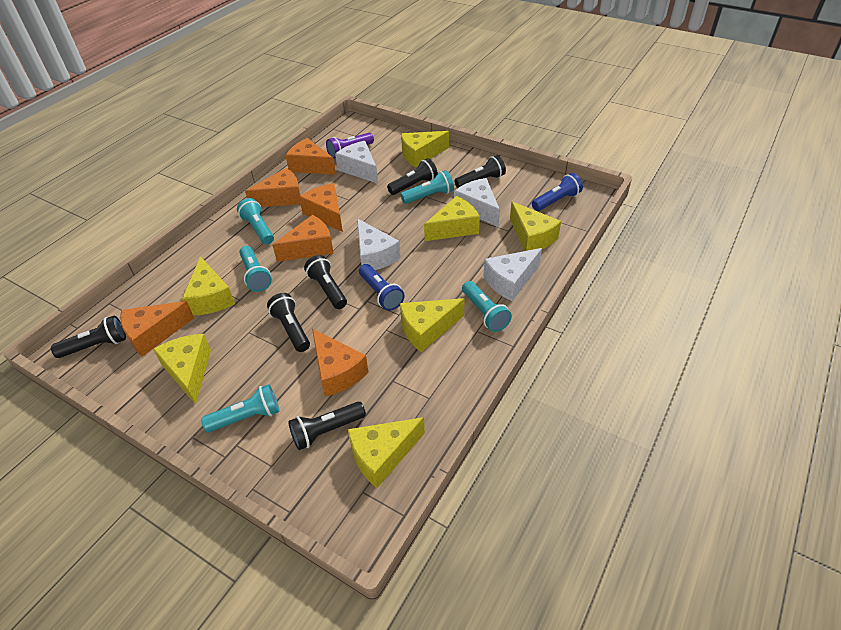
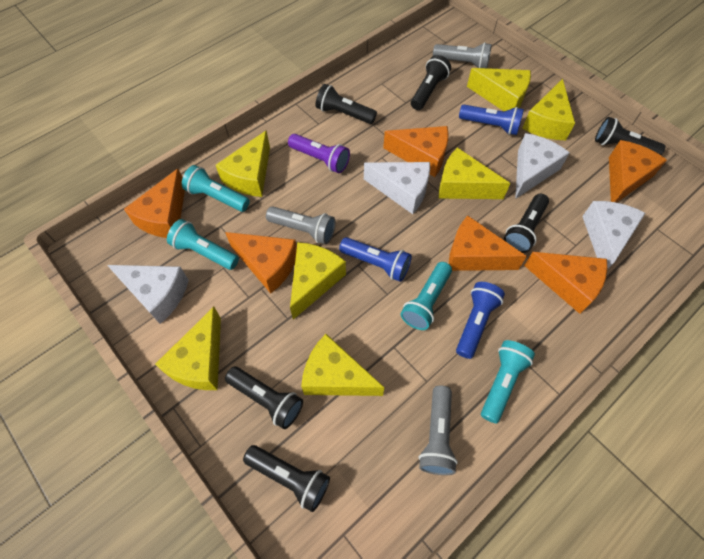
blue flashlight: 2 -> 3
grey flashlight: 0 -> 3
turquoise flashlight: 5 -> 4

